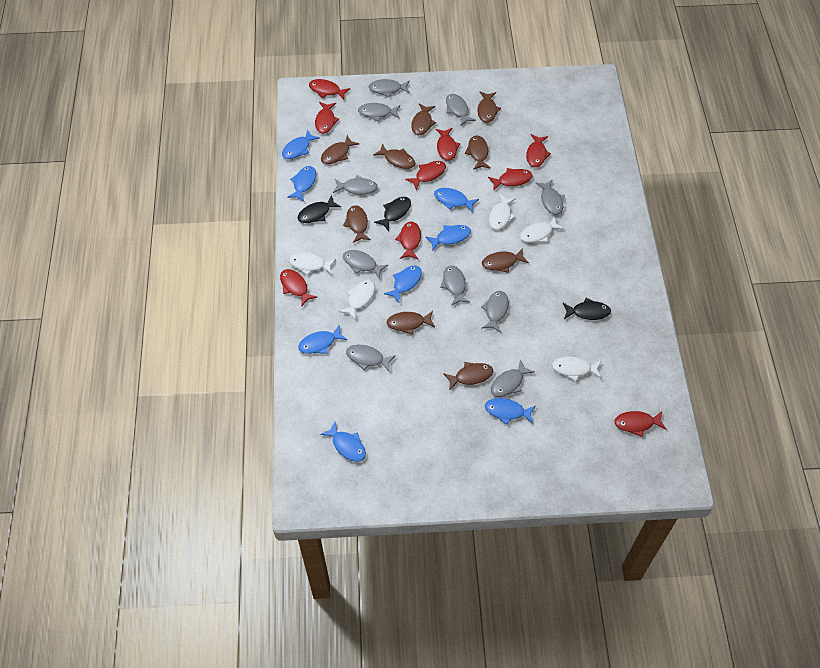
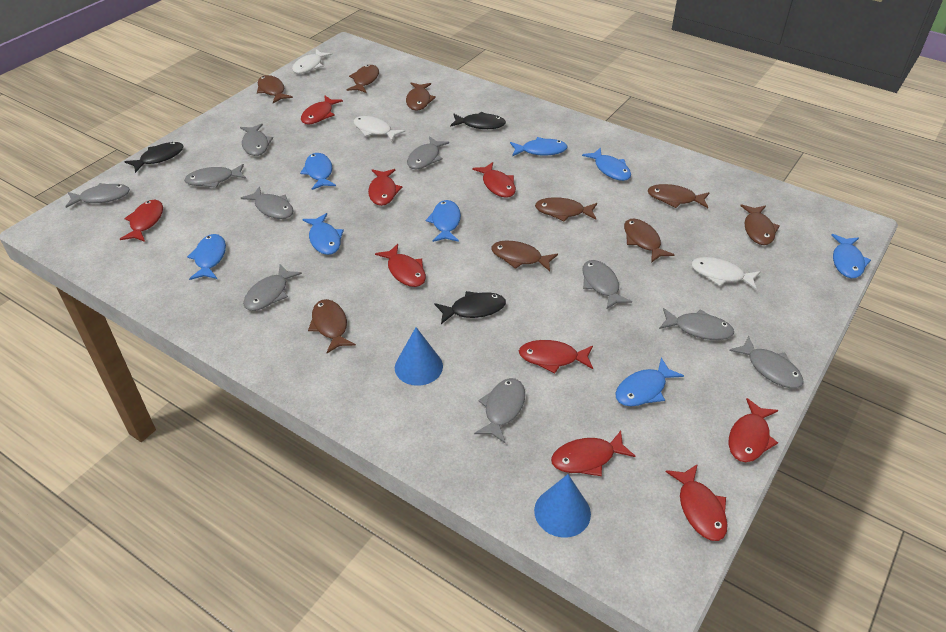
blue cone: 0 -> 2
white fish: 5 -> 3

